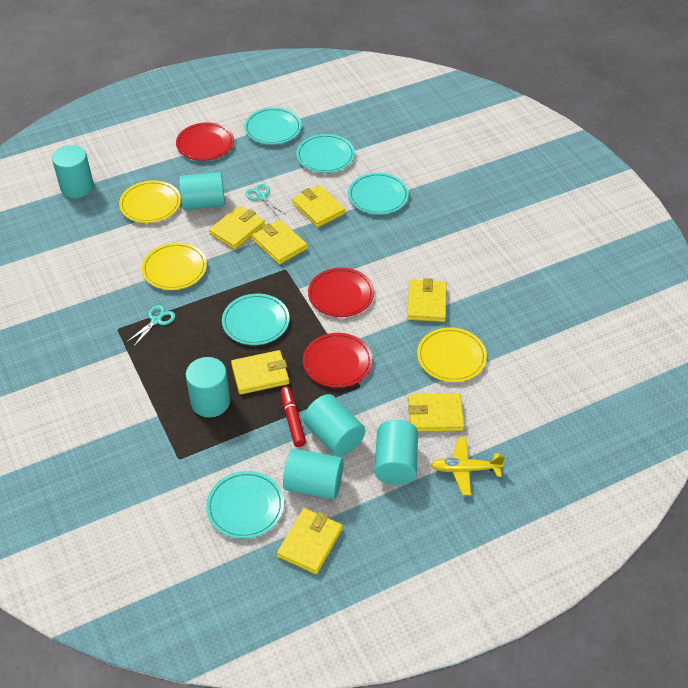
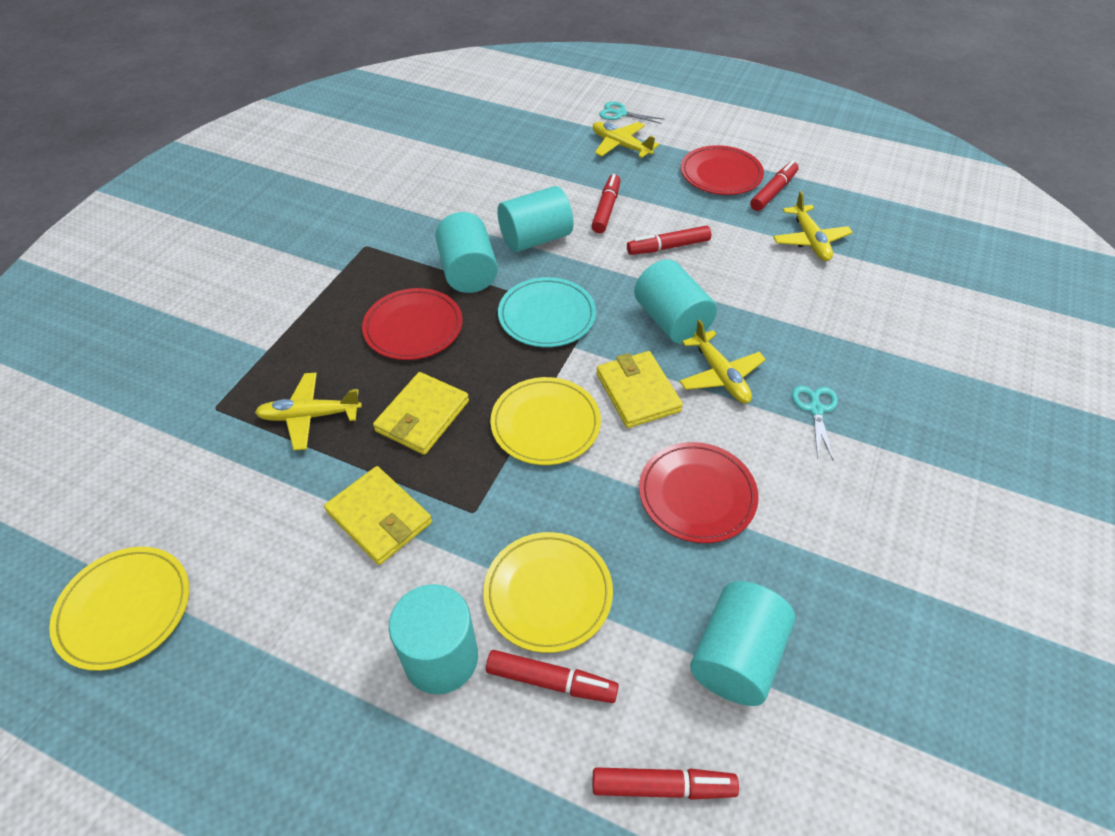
red marker: 1 -> 5
turquoise cylinder: 6 -> 5
turquoise plate: 5 -> 1
yellow plane: 1 -> 4
yellow wallet: 7 -> 3

